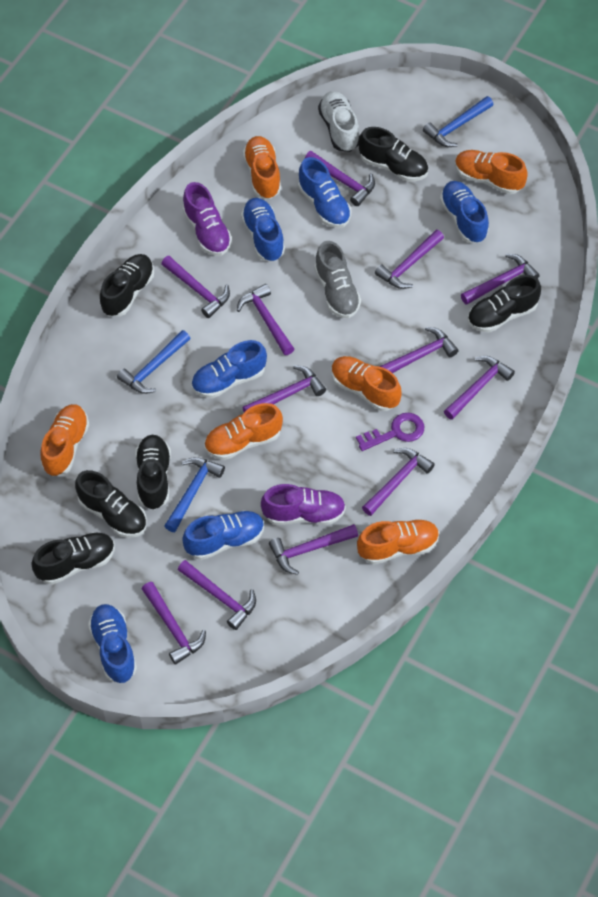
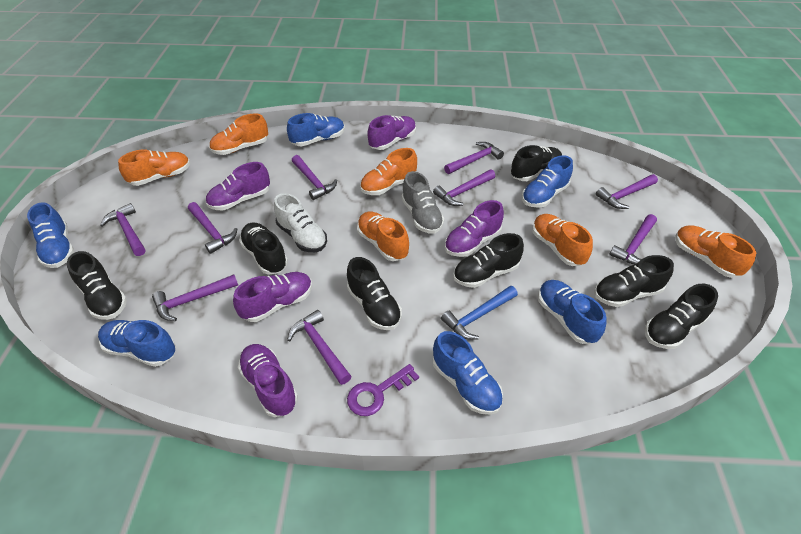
black shoe: 6 -> 7
blue hammer: 3 -> 1
purple hammer: 12 -> 9
purple shoe: 2 -> 5

